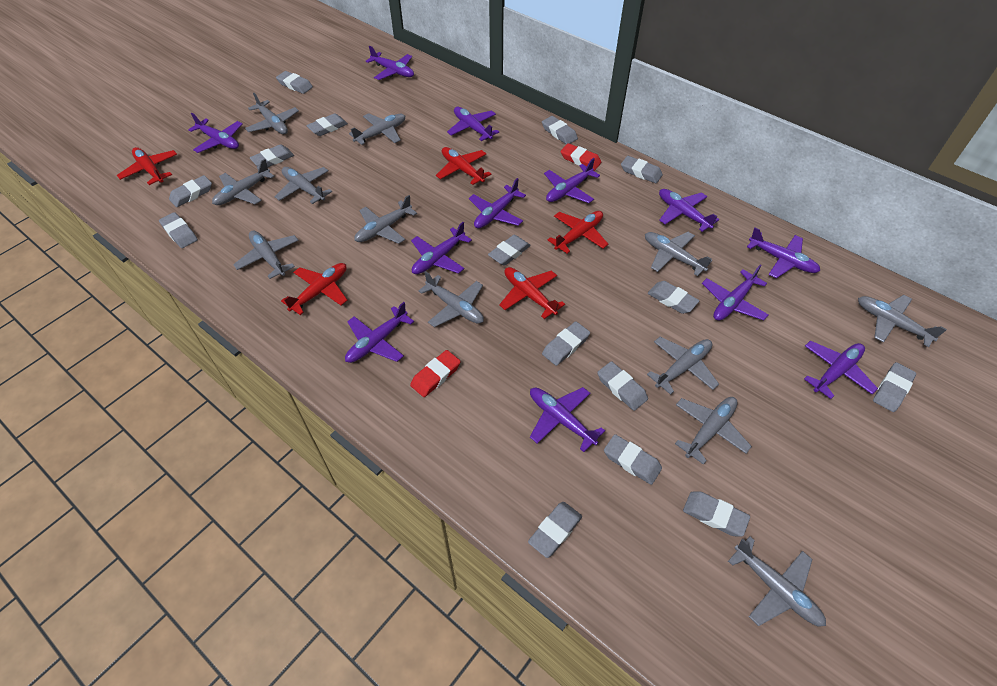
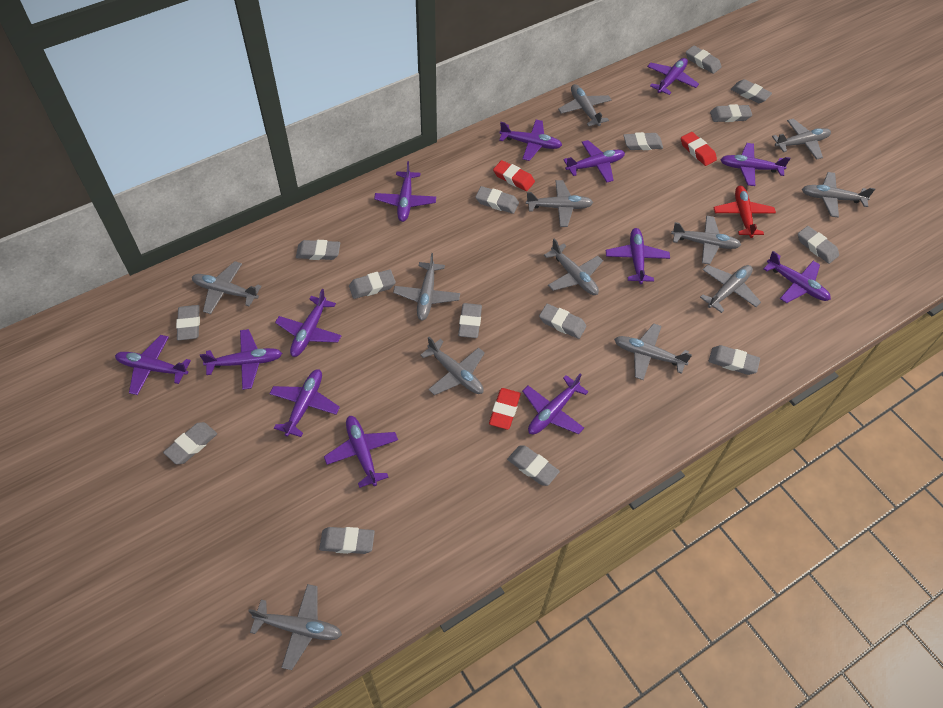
purple plane: 12 -> 13
red eraser: 2 -> 3
red plane: 5 -> 1

